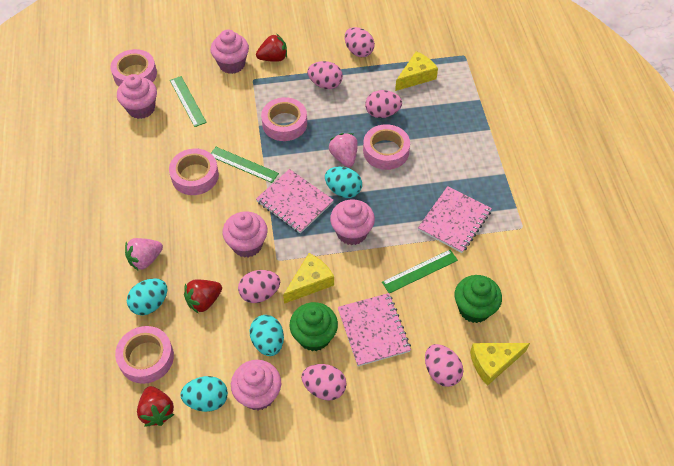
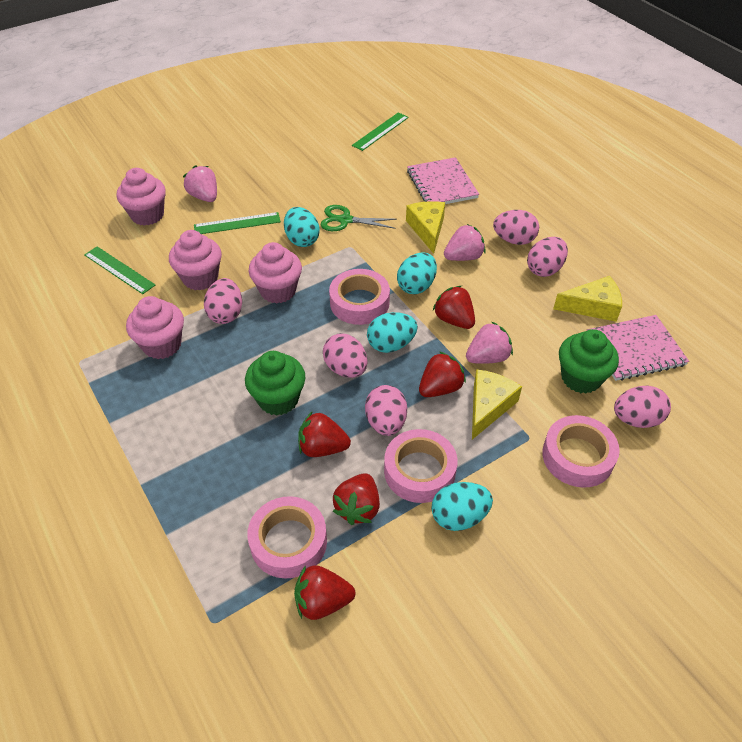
green scissors: 0 -> 1
pink cupcake: 5 -> 4
pink notebook: 3 -> 2
pink strawberry: 2 -> 3
pink tape: 5 -> 4
red strawberry: 3 -> 5

